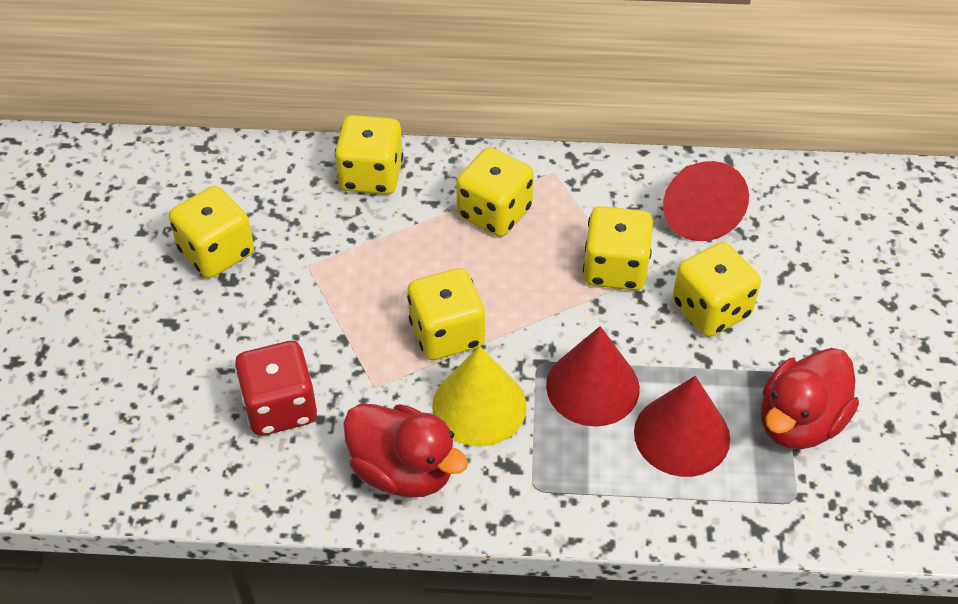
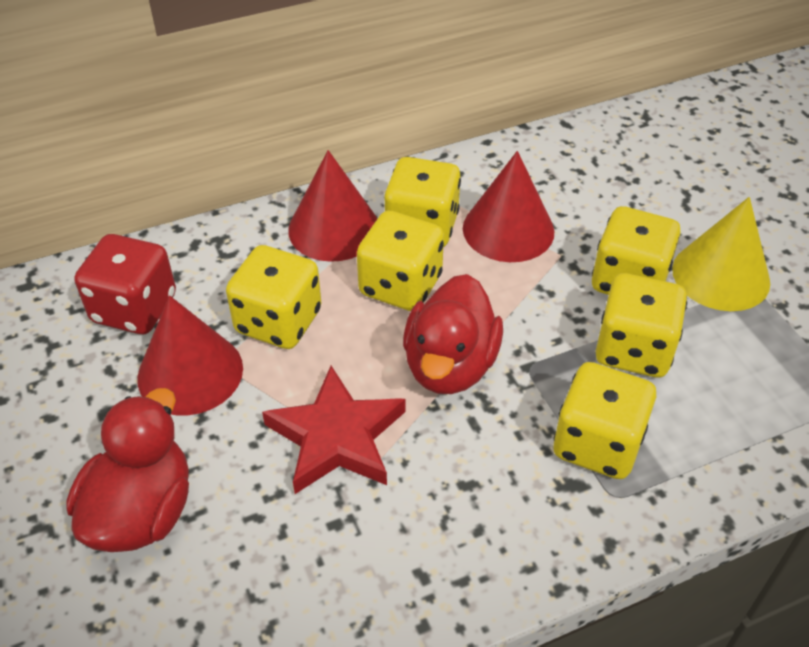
red star: 0 -> 1

